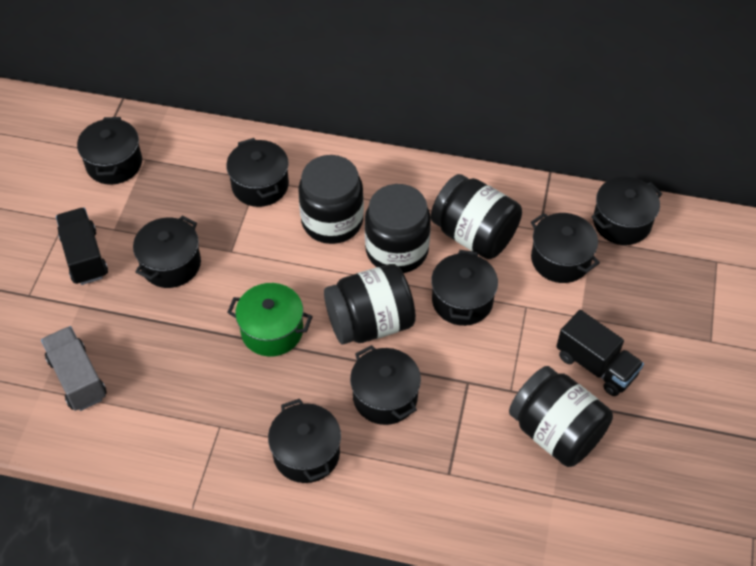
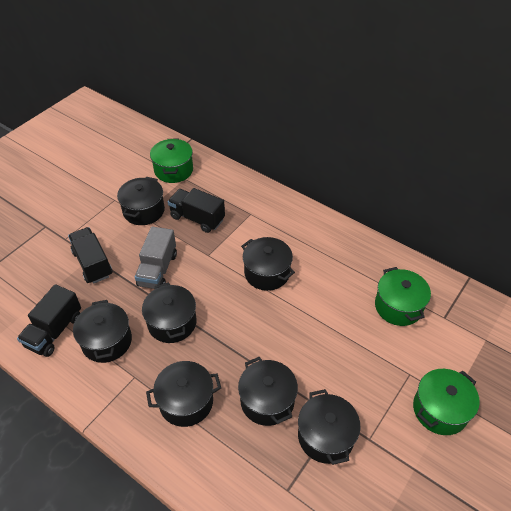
black jar: 5 -> 0
black pot: 8 -> 7
black truck: 2 -> 3
green pot: 1 -> 3

